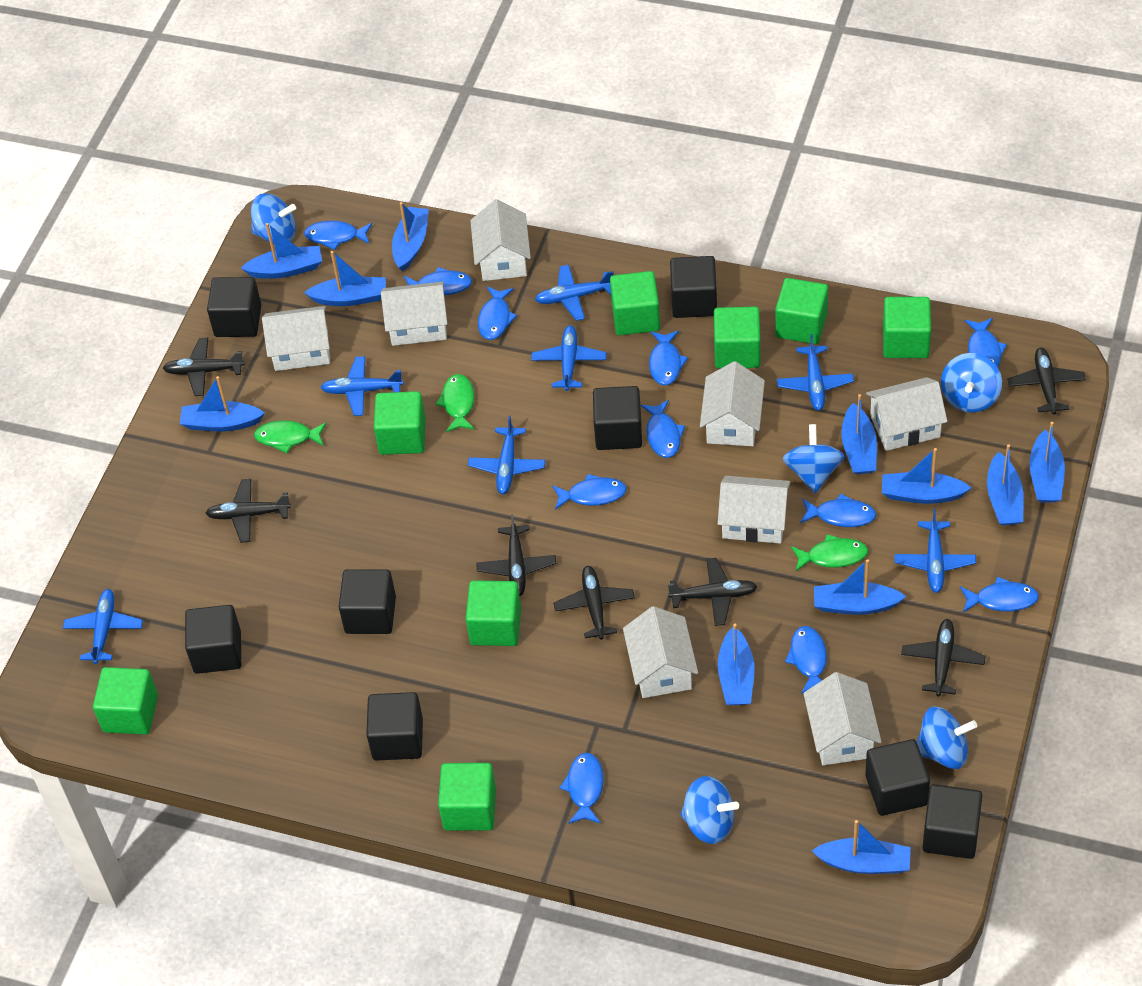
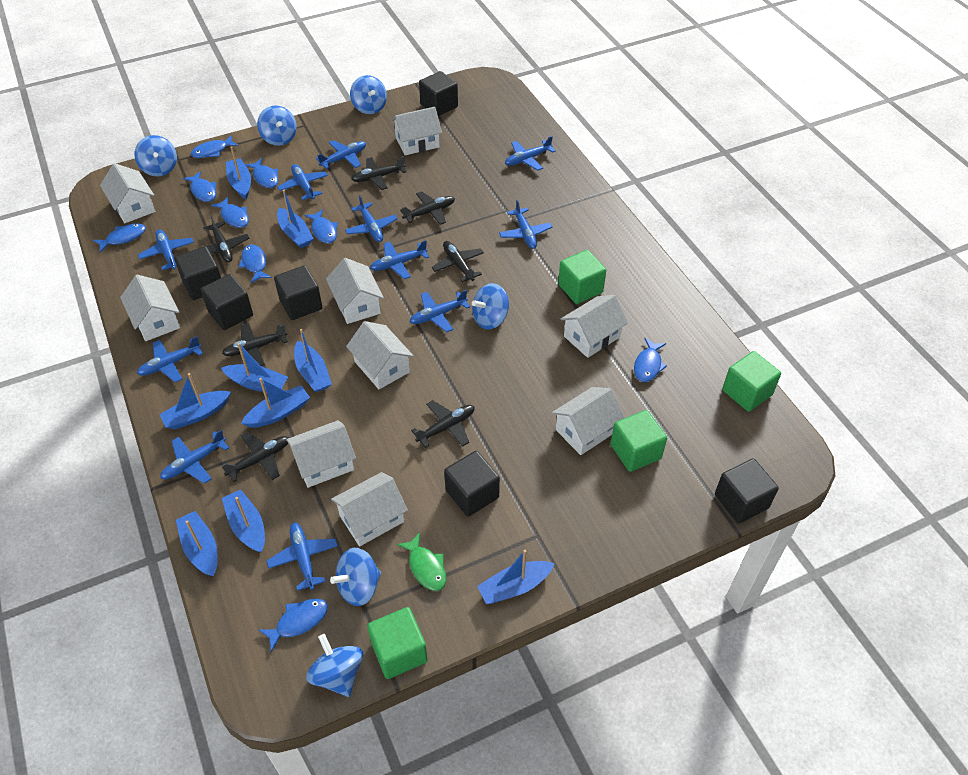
black cube: 8 -> 6
blue boat: 11 -> 9
blue fish: 11 -> 9
blue plane: 7 -> 11
blue spinning top: 5 -> 6
green cube: 8 -> 4
green fish: 3 -> 1
white house: 8 -> 9

